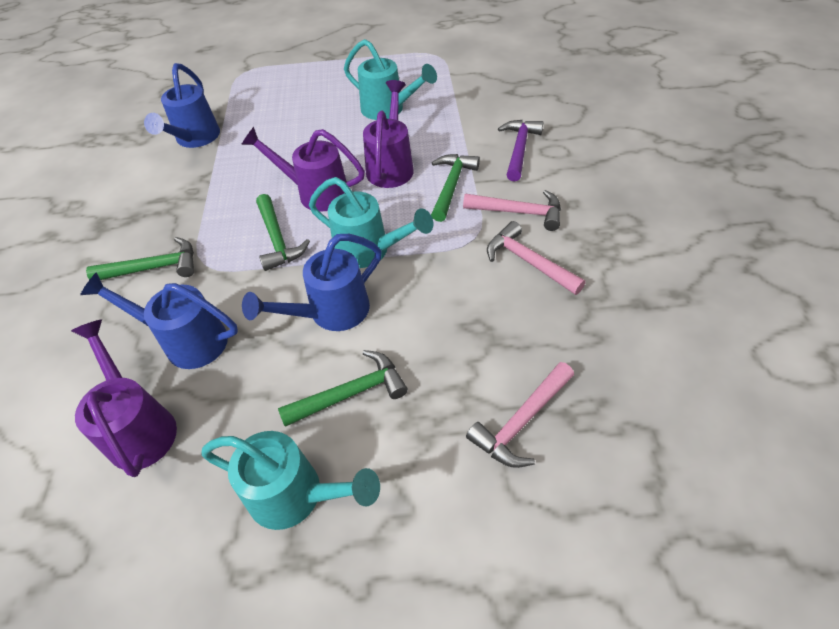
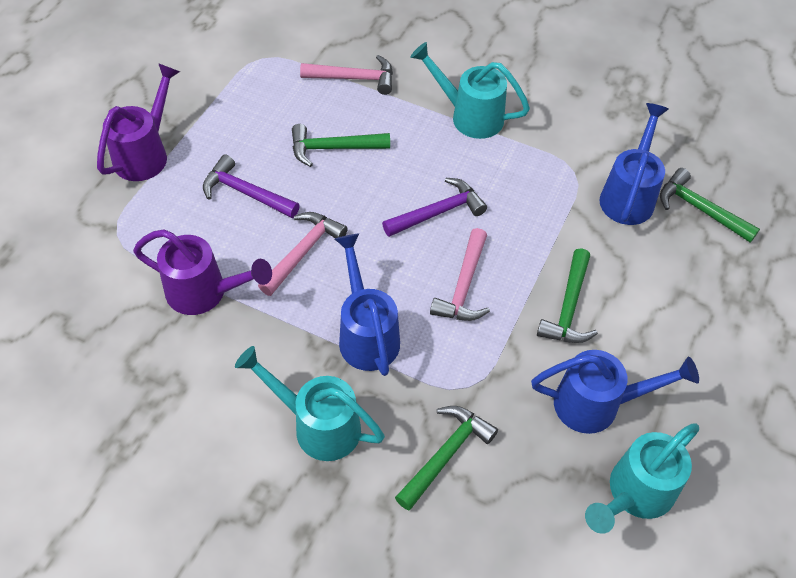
purple hammer: 1 -> 2
purple watering can: 3 -> 2

